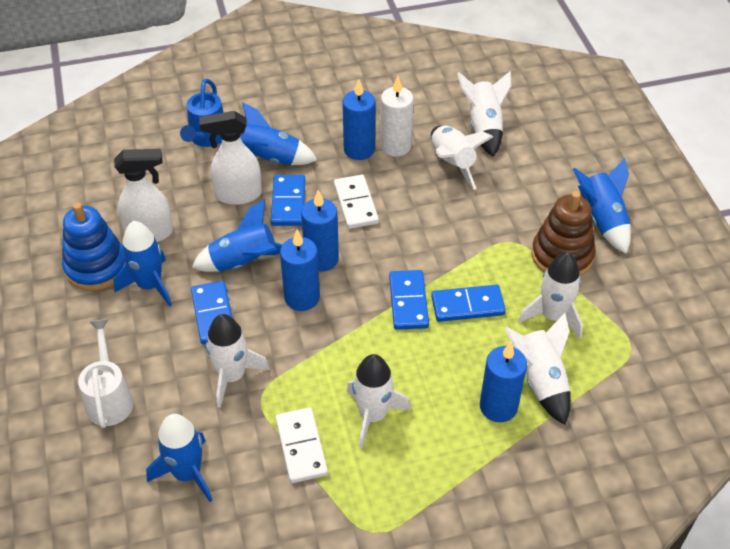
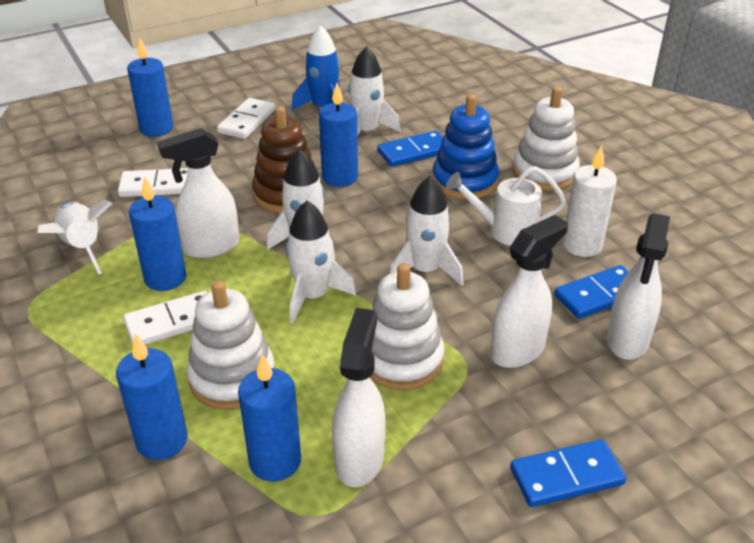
blue candle: 4 -> 5
blue domino: 4 -> 3
blue rocket: 5 -> 1
blue watering can: 1 -> 0
white domino: 2 -> 3
white rocket: 6 -> 5
white spray bottle: 2 -> 4
white stacking toy: 0 -> 3

